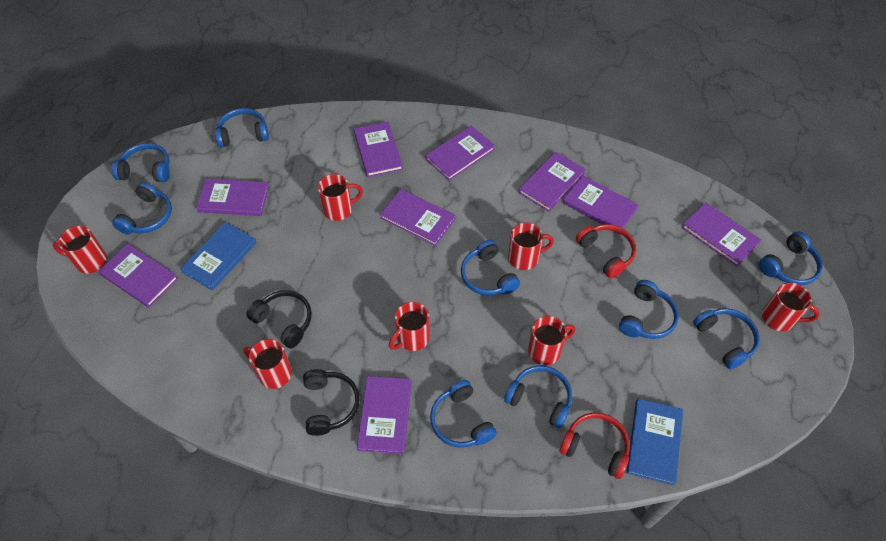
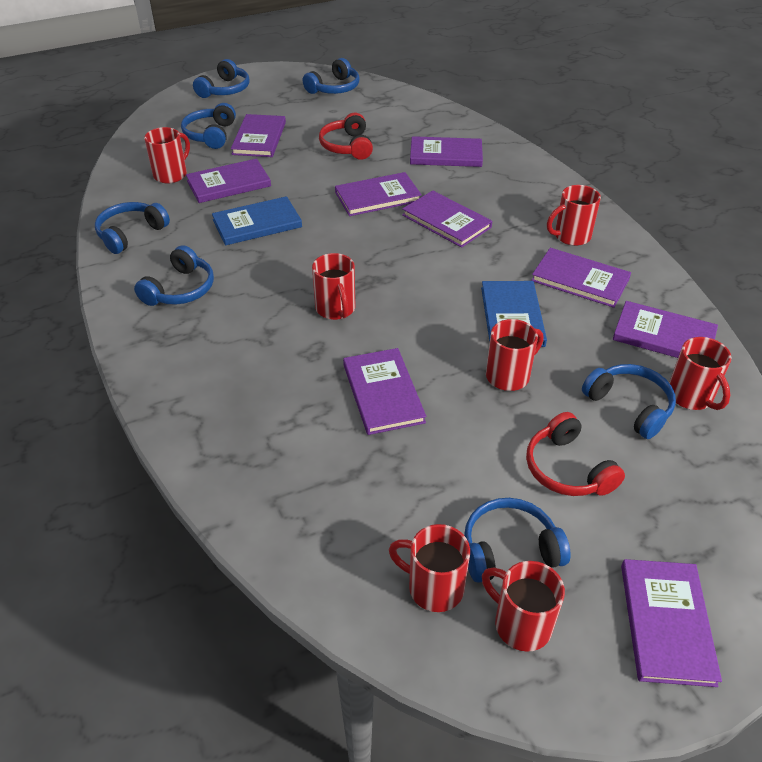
black headphones: 2 -> 0
blue headphones: 9 -> 7

